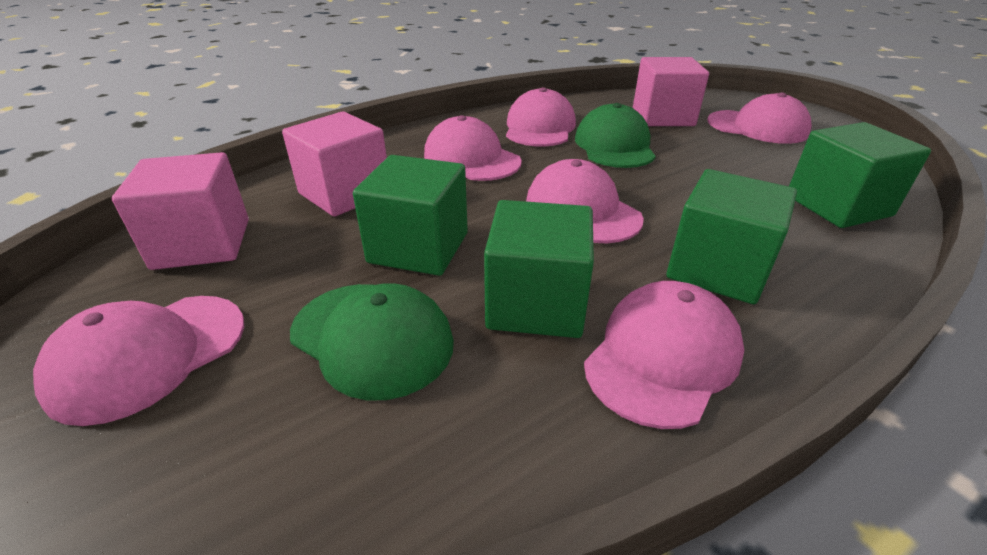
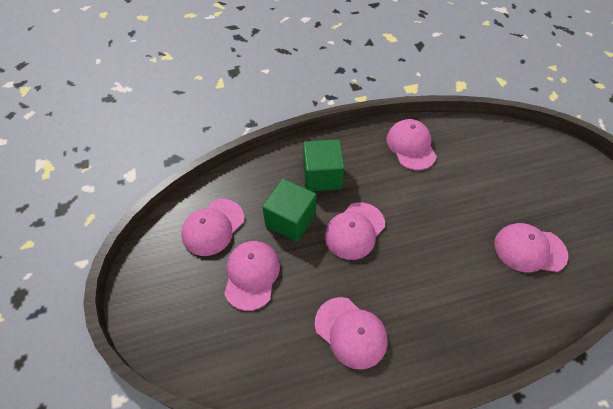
green cap: 2 -> 0
green cube: 4 -> 2
pink cube: 3 -> 0

